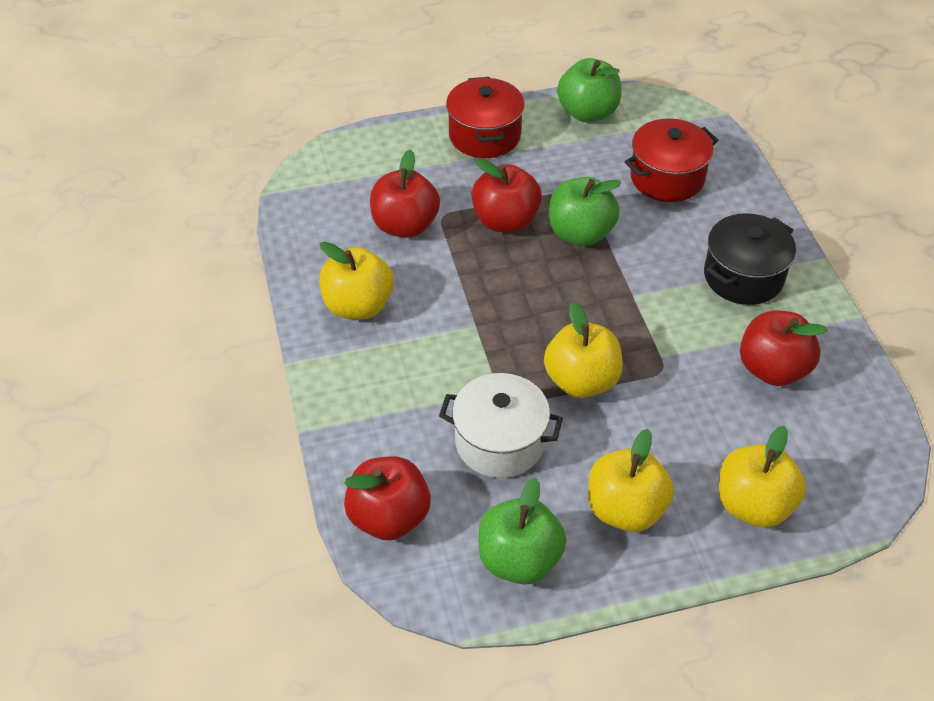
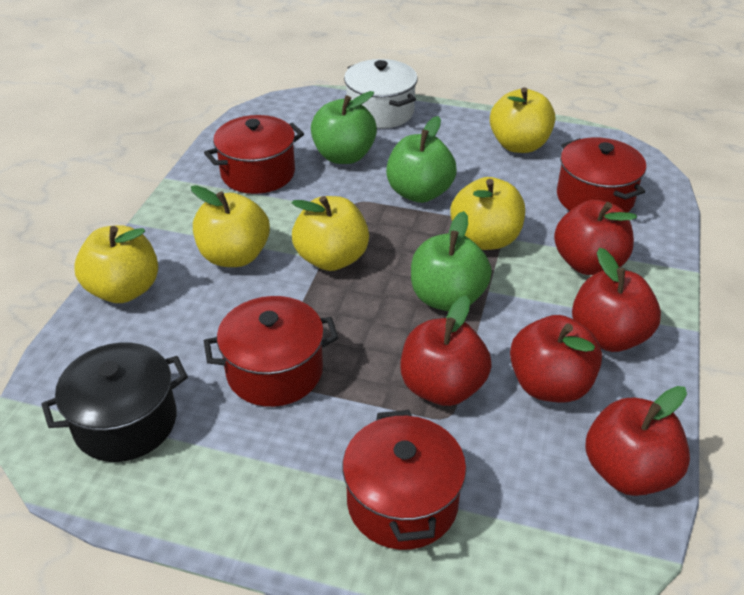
red apple: 4 -> 5
red pot: 2 -> 4
yellow apple: 4 -> 5

